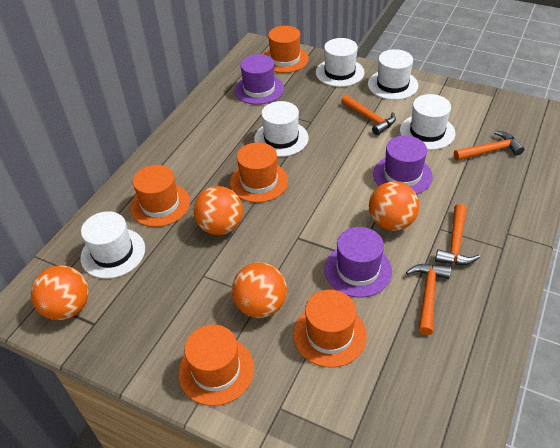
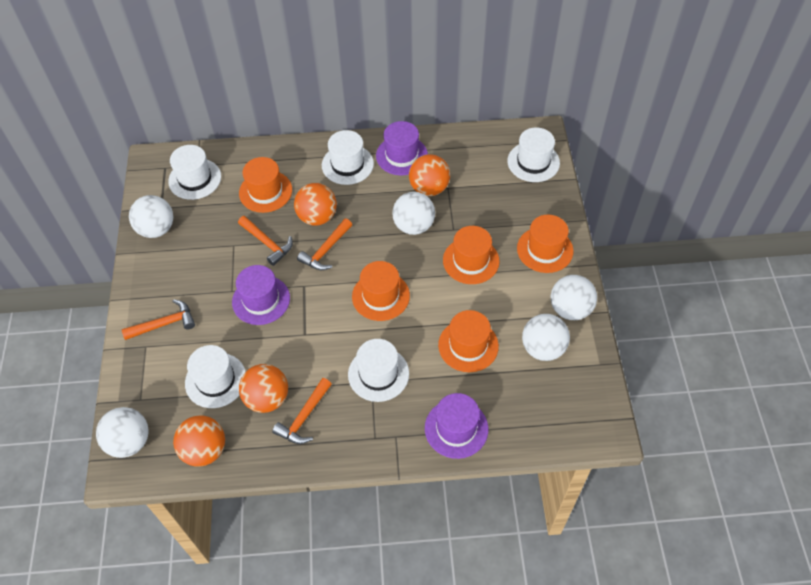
white ball: 0 -> 5

